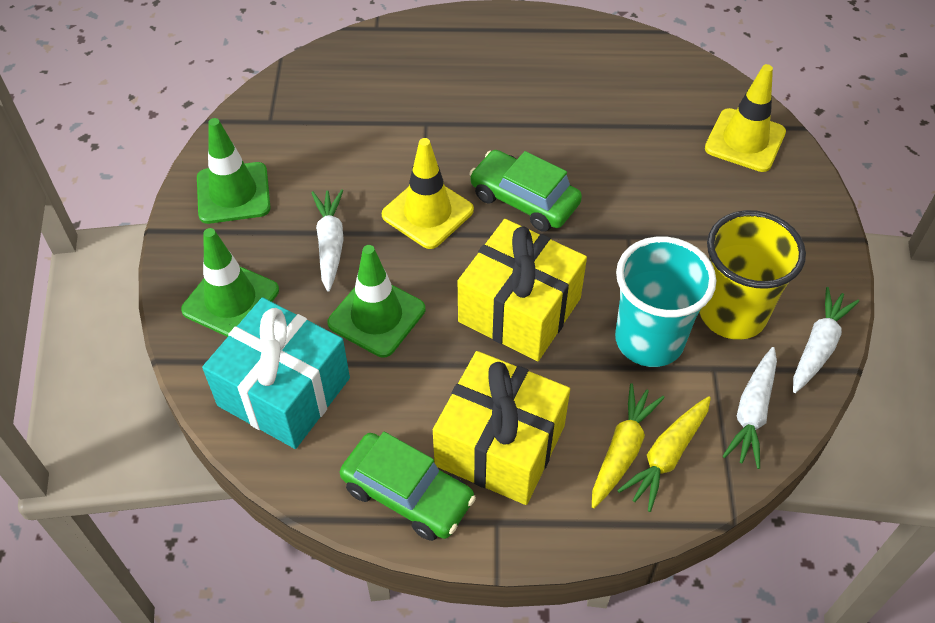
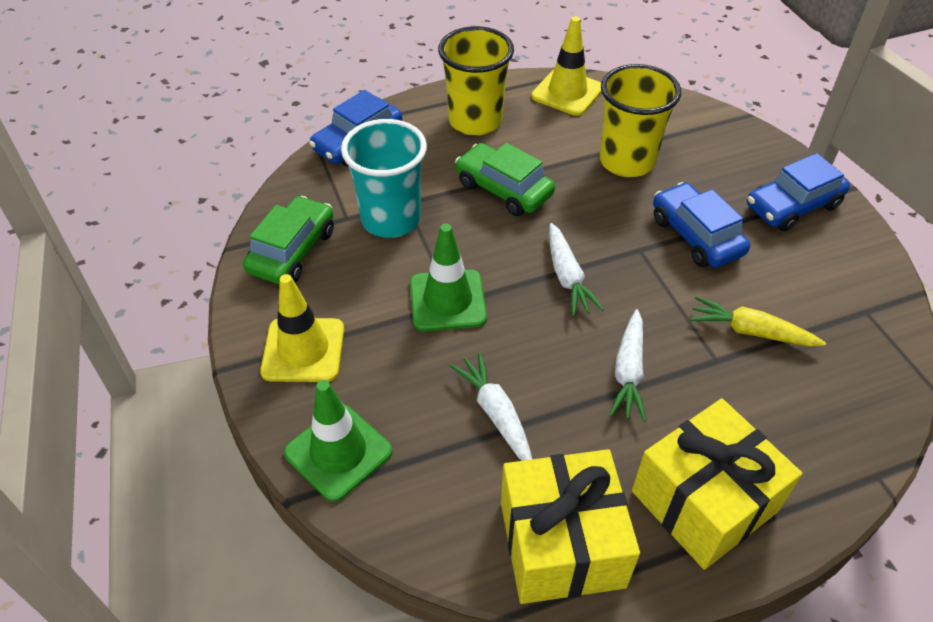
blue car: 0 -> 3
green traffic cone: 3 -> 2
turquoise gift: 1 -> 0
yellow carrot: 2 -> 1
yellow cup: 1 -> 2

